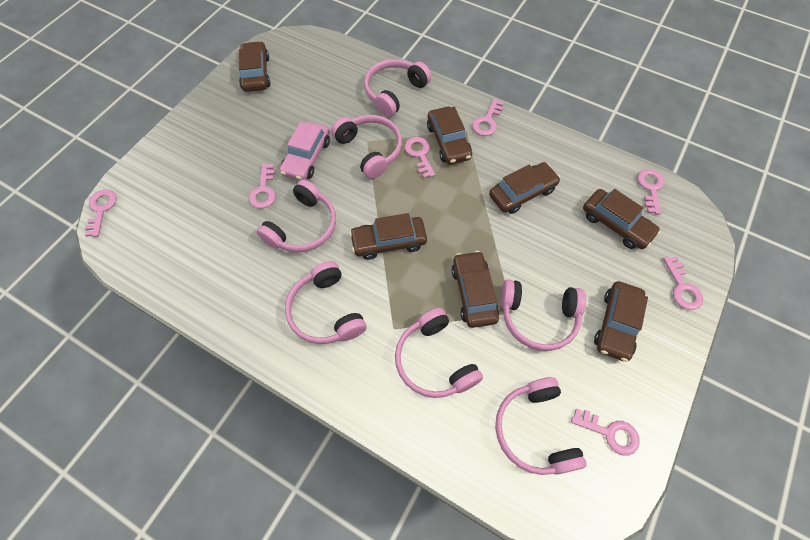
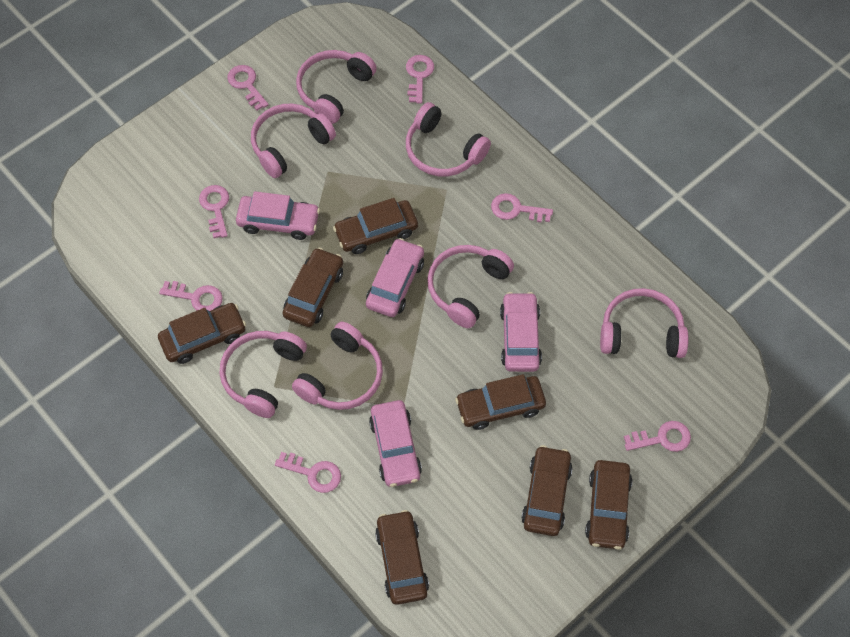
pink car: 1 -> 4

